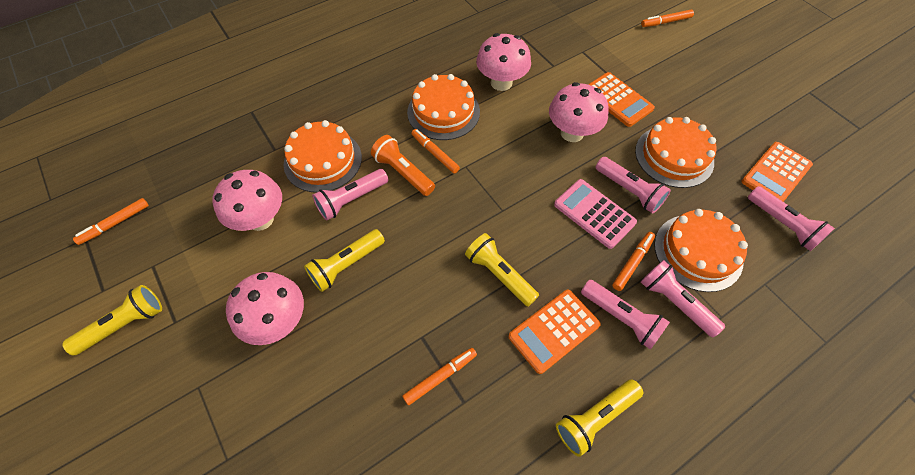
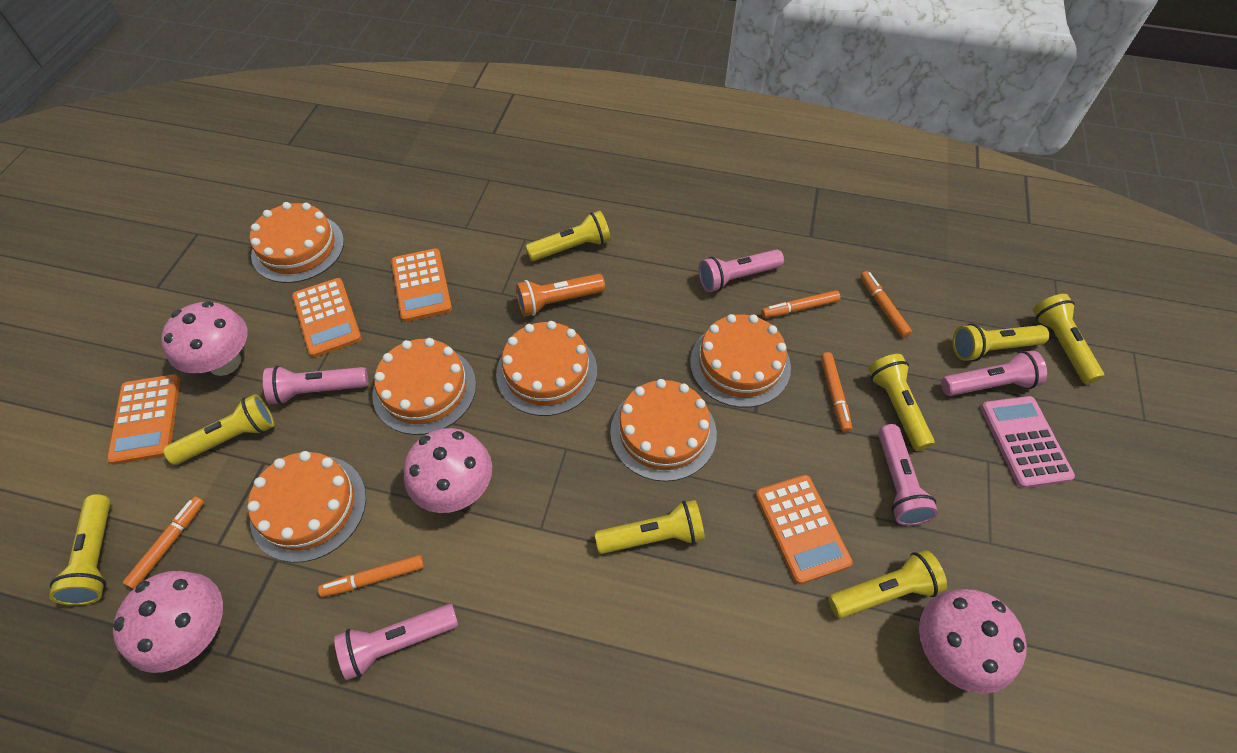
orange cake: 4 -> 6
orange calculator: 3 -> 4
yellow flashlight: 4 -> 8

